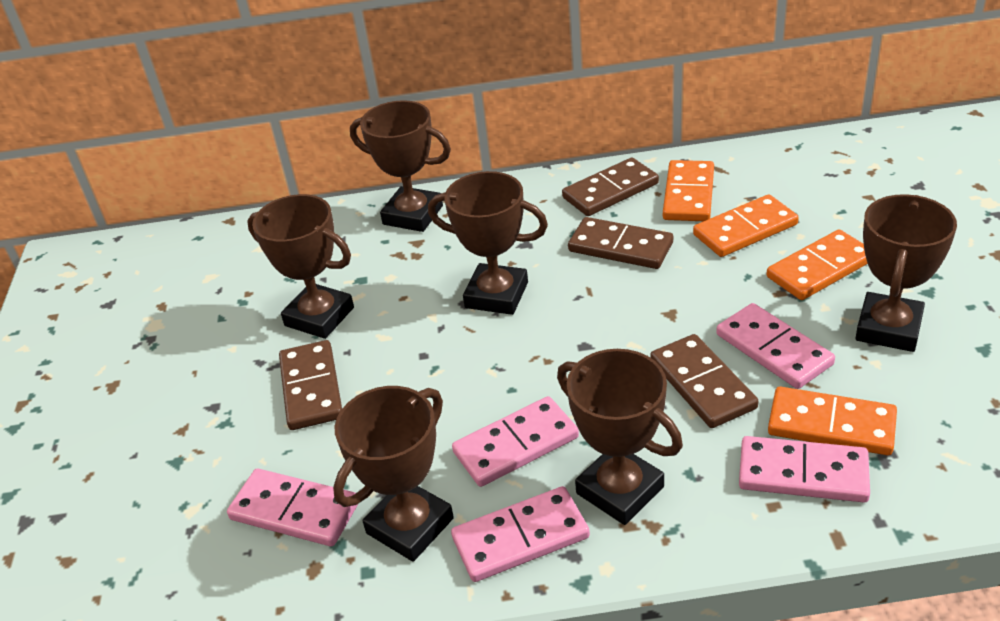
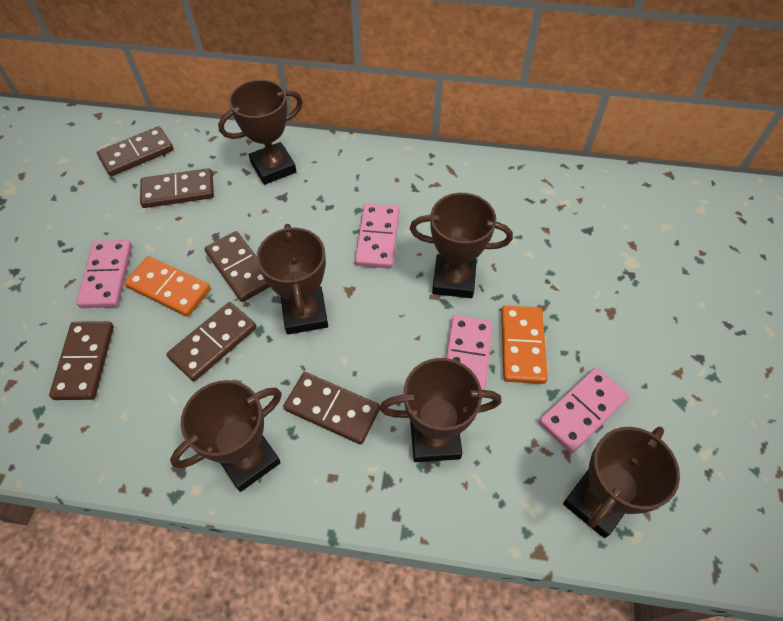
brown domino: 4 -> 6
orange domino: 4 -> 2
pink domino: 5 -> 4

